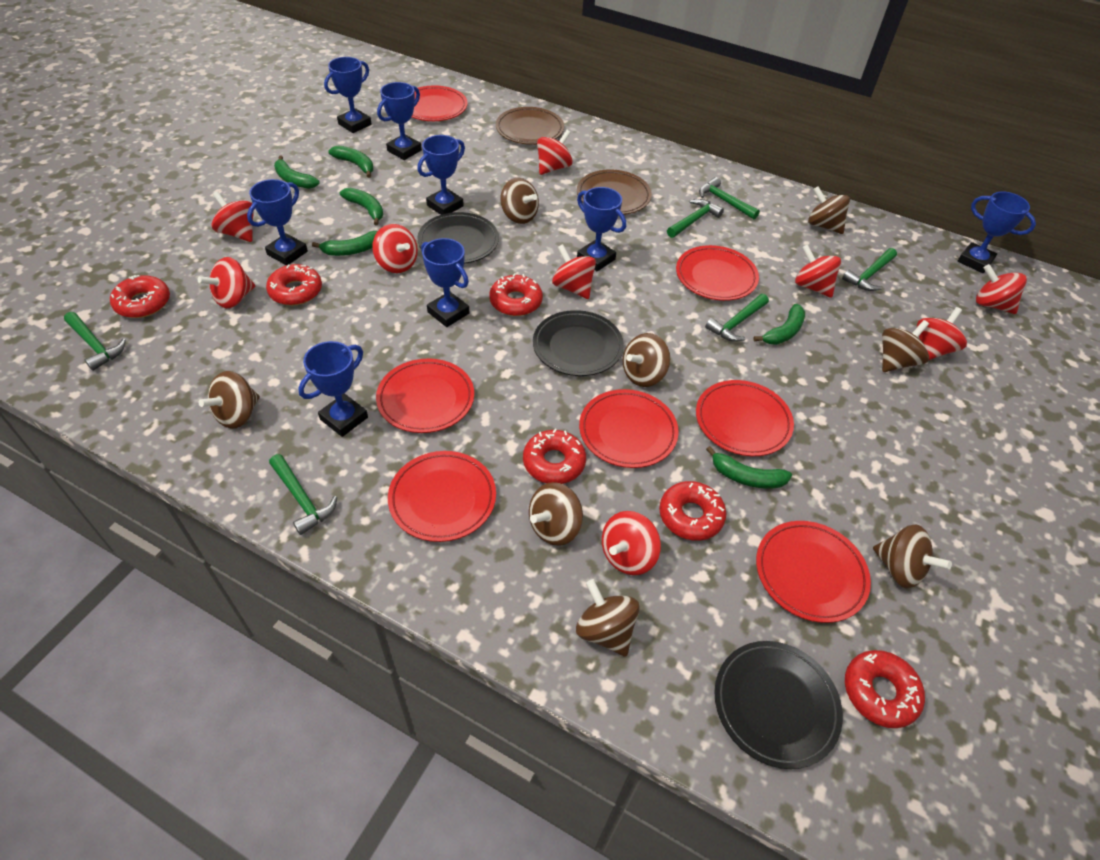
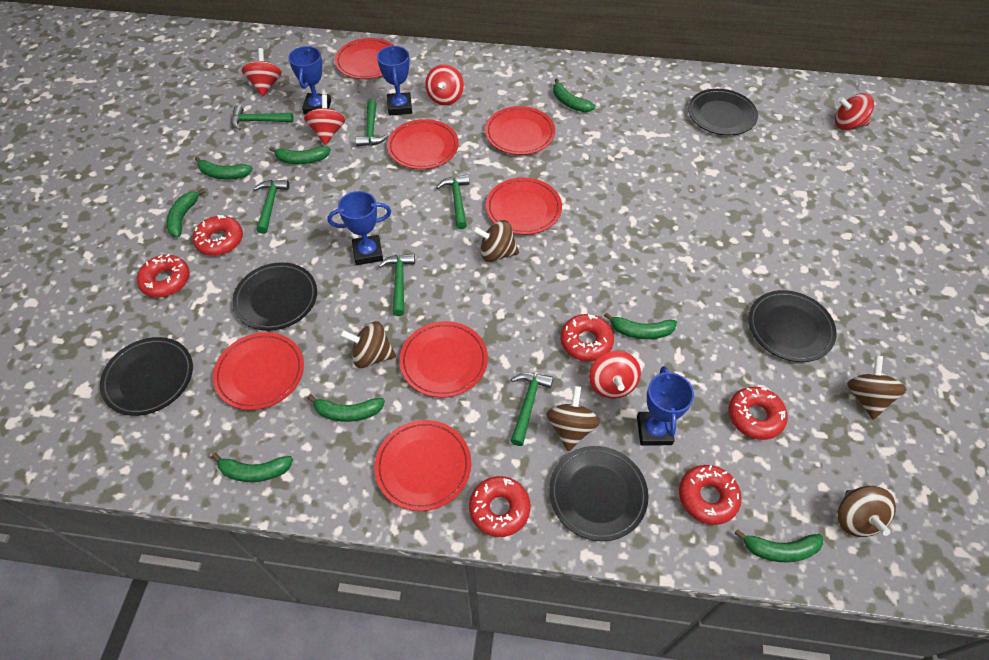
black plate: 3 -> 5
blue trophy: 8 -> 4
brown plate: 2 -> 0
brown spinning top: 8 -> 5
green banana: 6 -> 8
red spinning top: 9 -> 5

